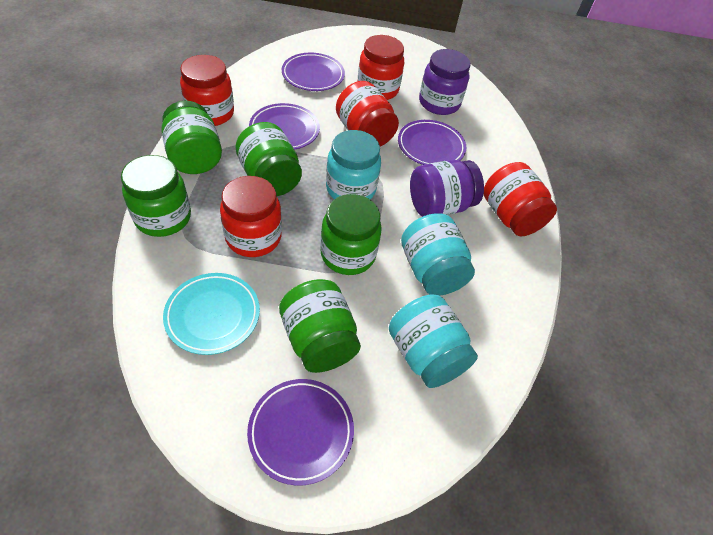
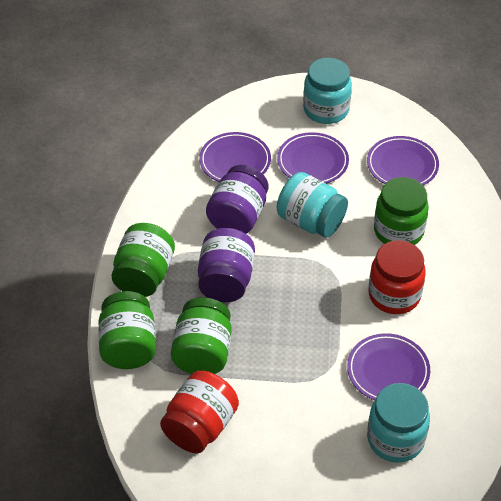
green jar: 5 -> 4
red jar: 5 -> 2
turquoise plate: 1 -> 0

